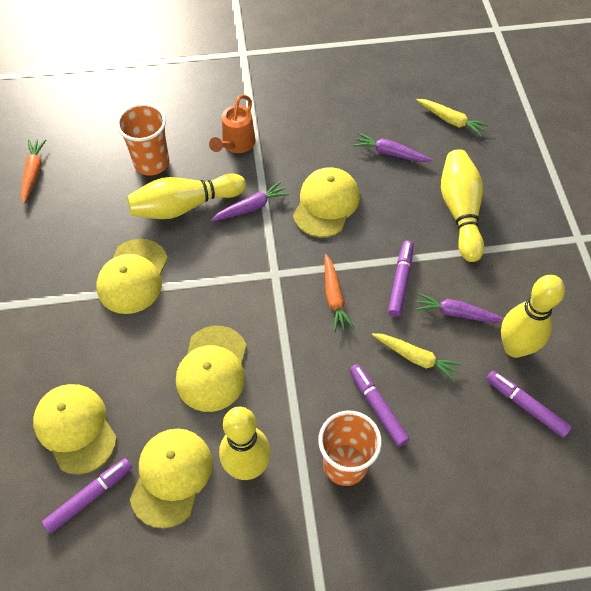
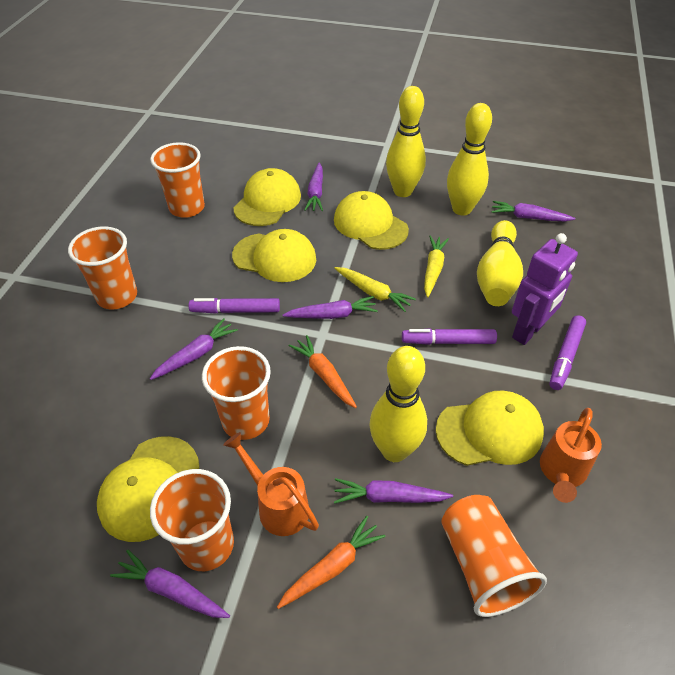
orange cup: 2 -> 5
orange watering can: 1 -> 2
purple carrot: 3 -> 6
purple marker: 4 -> 3
purple robot: 0 -> 1

